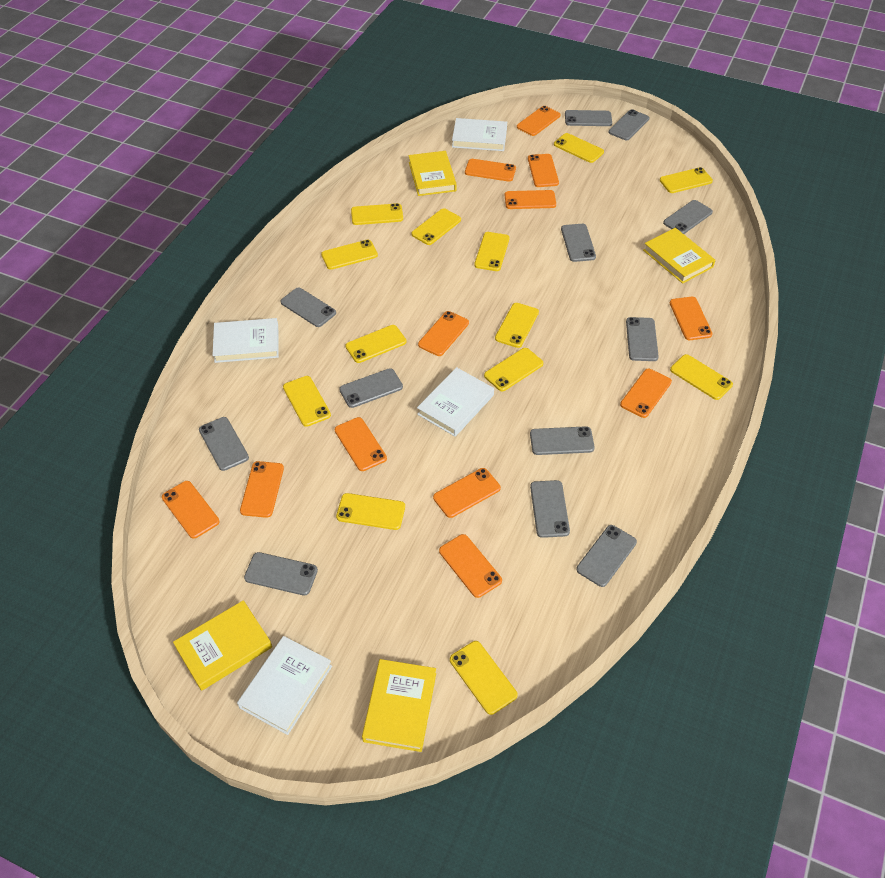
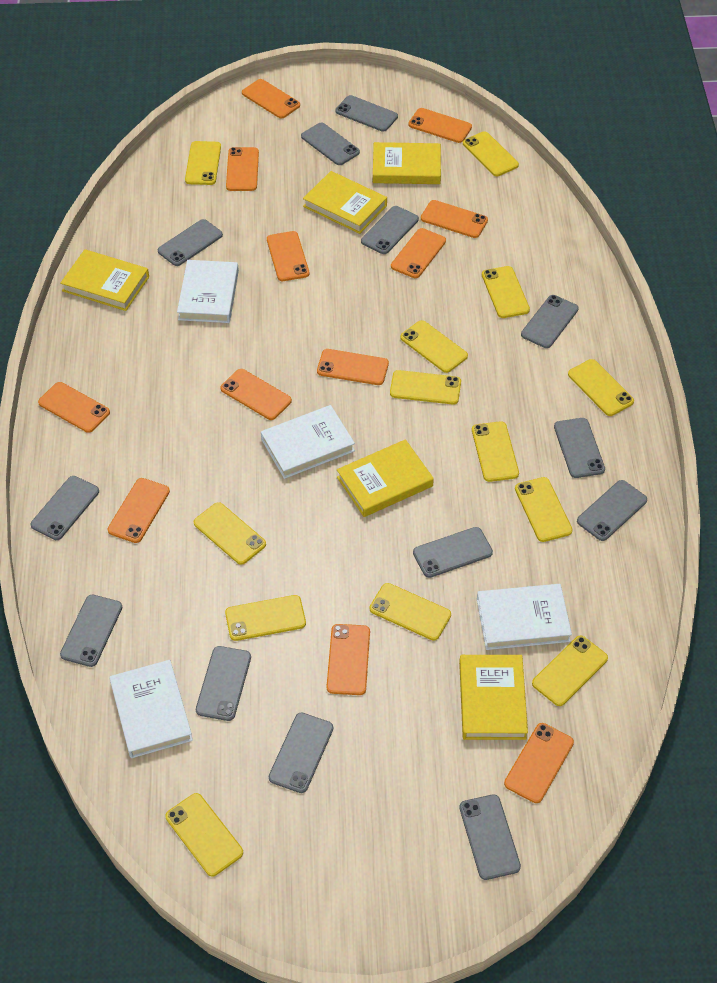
grey phone: 12 -> 13
yellow book: 4 -> 5

